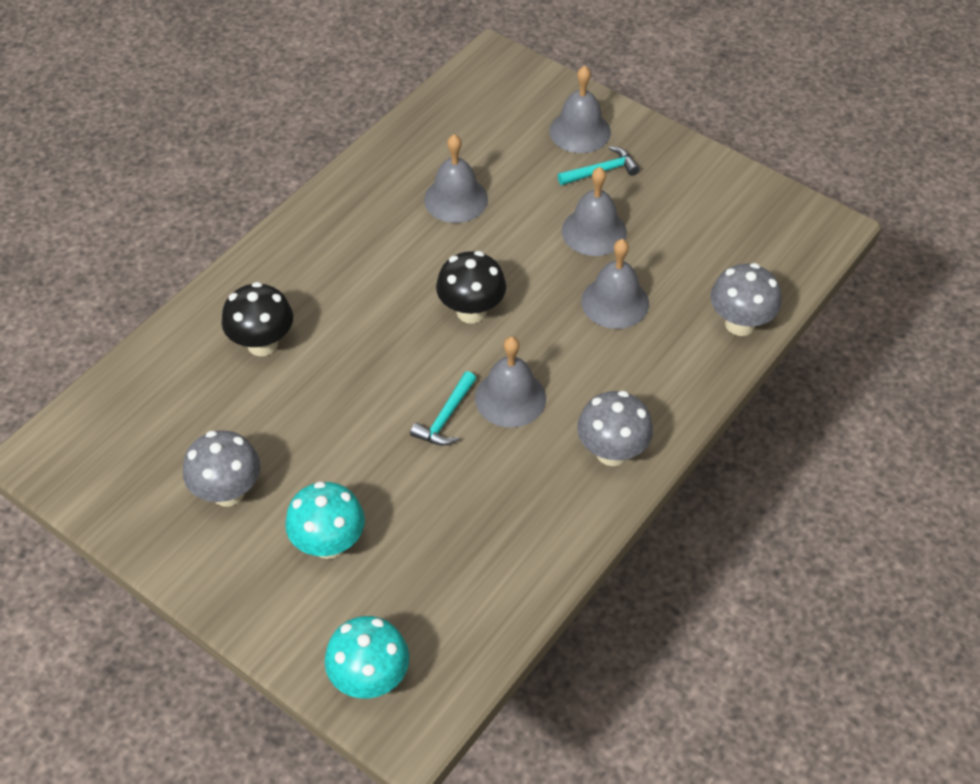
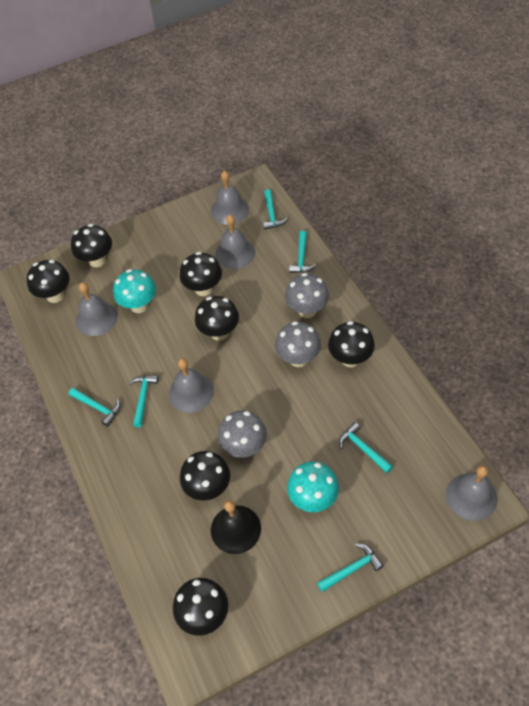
black bell: 0 -> 1
black mushroom: 2 -> 7
turquoise hammer: 2 -> 6

